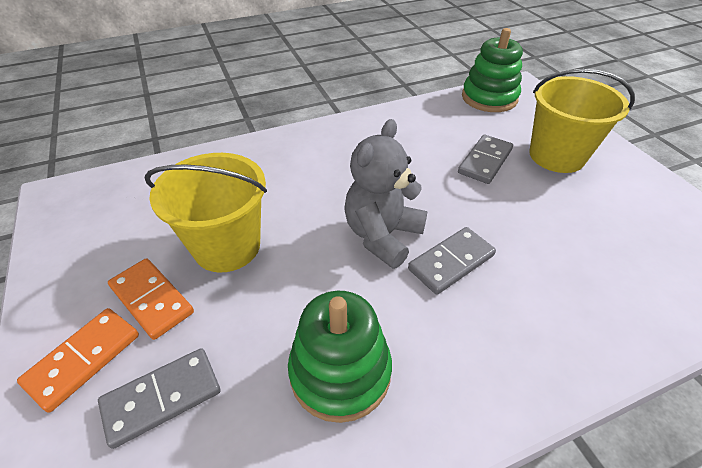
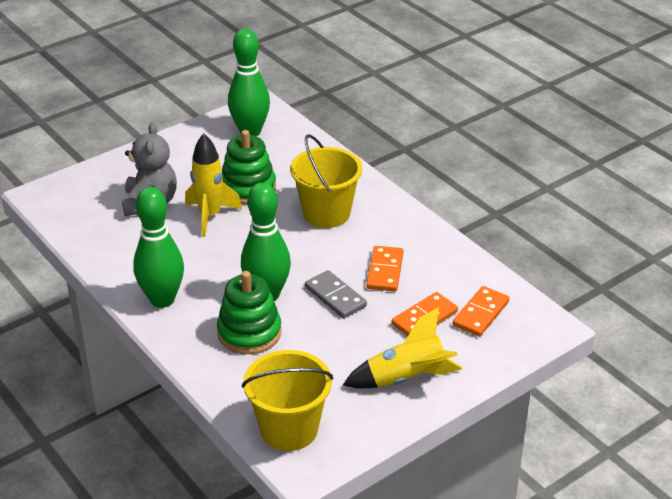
green bowling pin: 0 -> 3
grey domino: 3 -> 1
orange domino: 2 -> 3
yellow rocket: 0 -> 2

